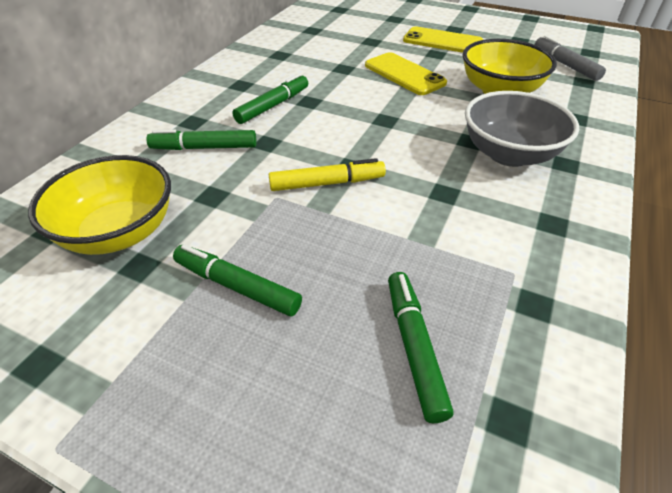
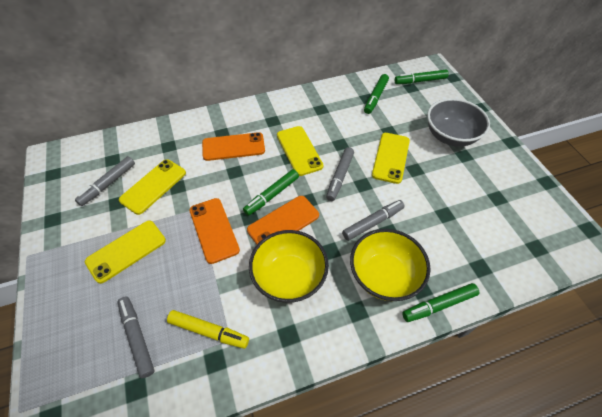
grey marker: 1 -> 4
orange phone: 0 -> 3
yellow phone: 2 -> 4

